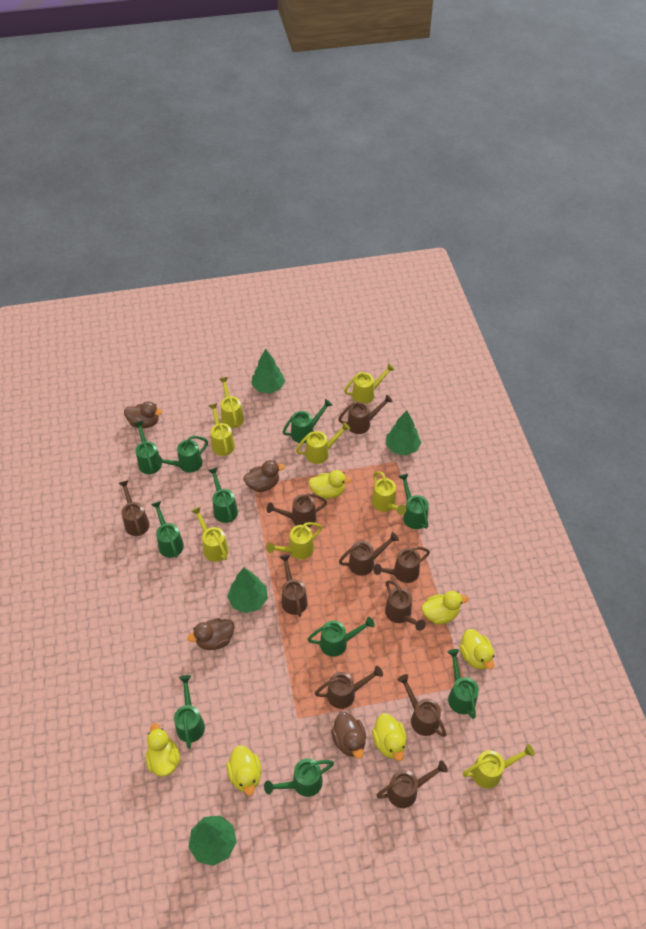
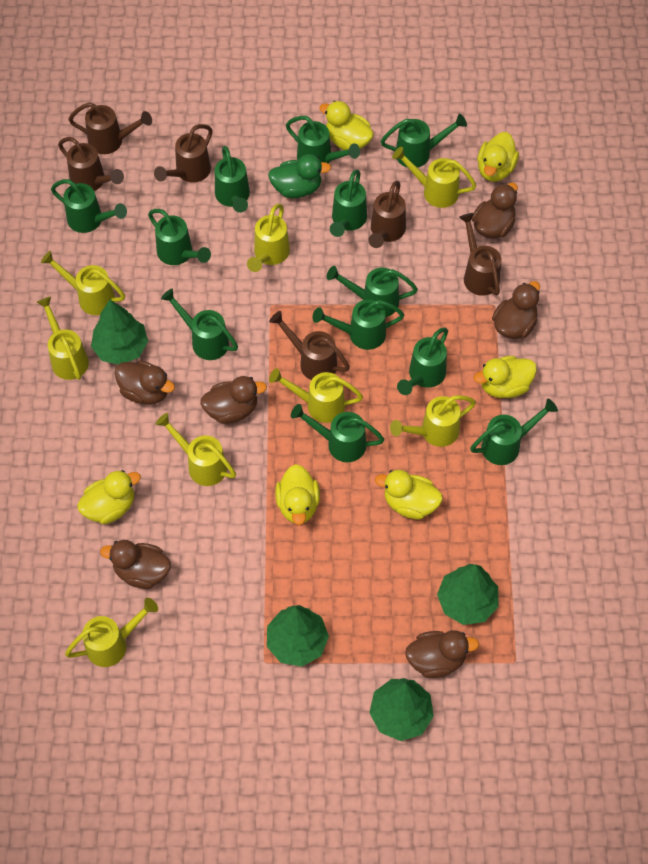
brown duck: 4 -> 6
brown watering can: 10 -> 6
green duck: 0 -> 1
green watering can: 10 -> 12

